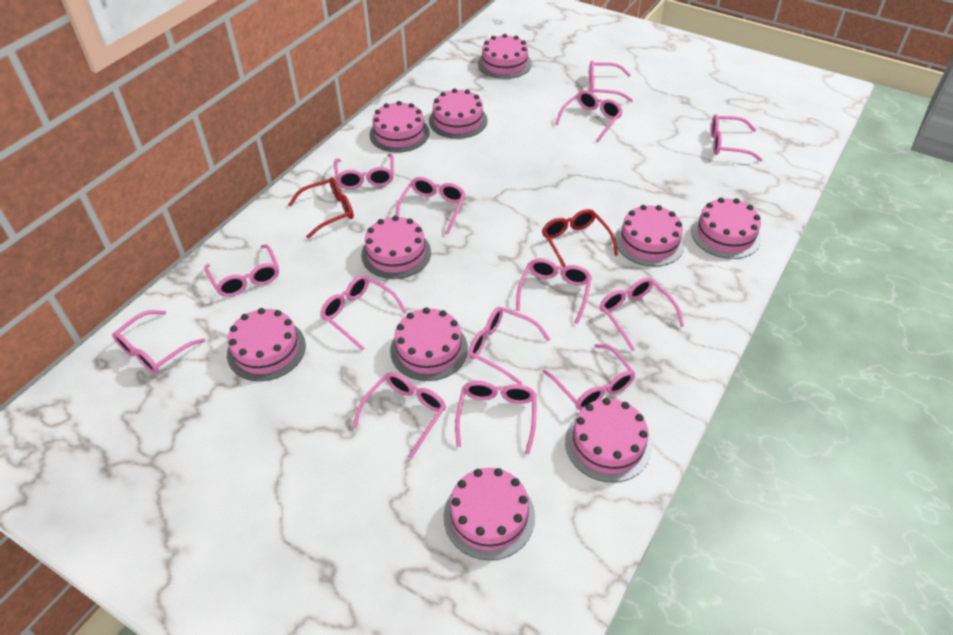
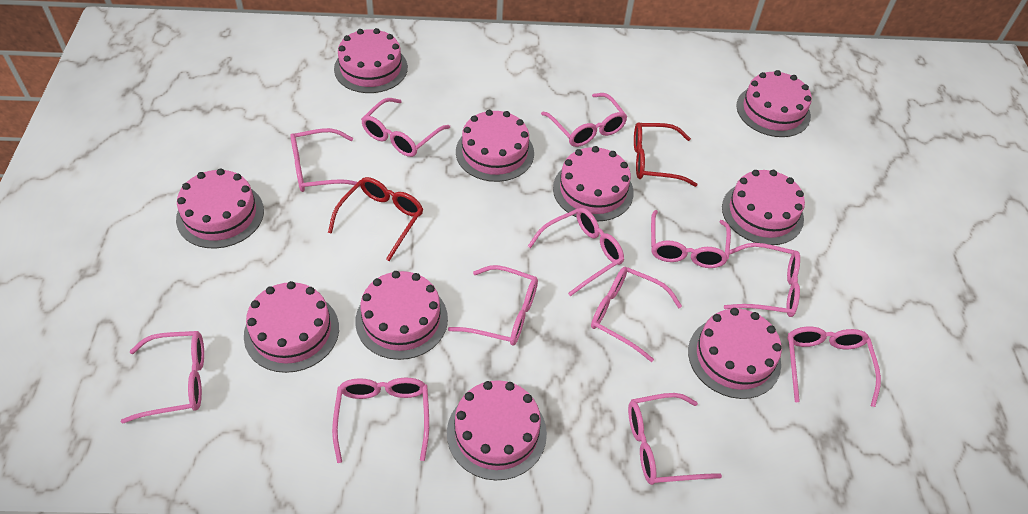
pink glasses: 14 -> 12

